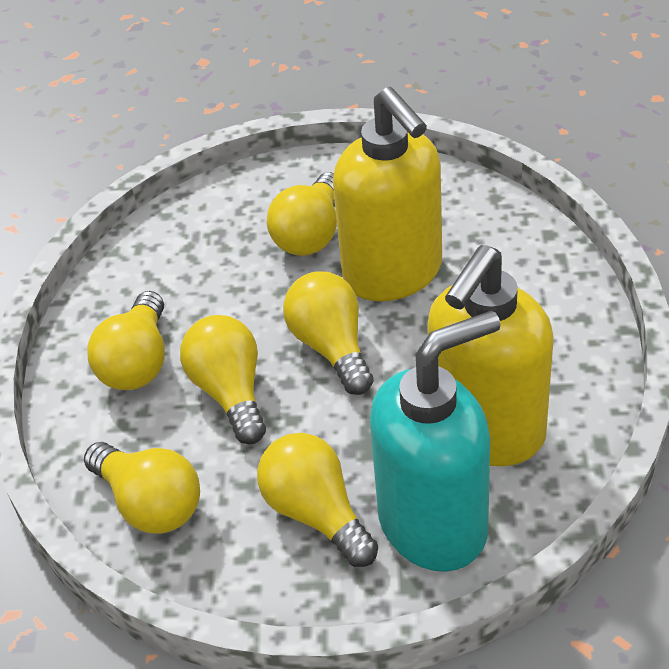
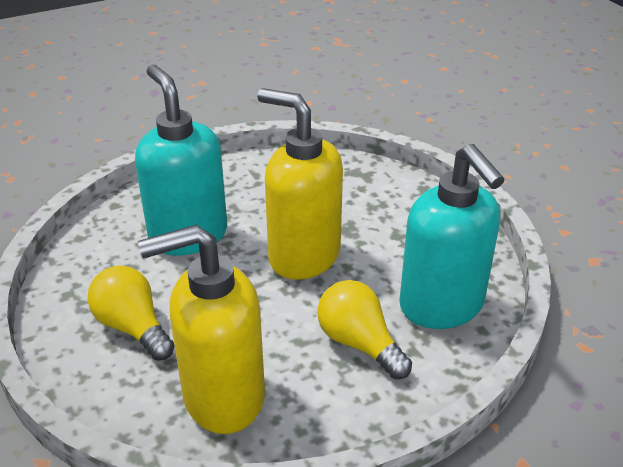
turquoise soap dispenser: 1 -> 2
yellow light bulb: 6 -> 2

